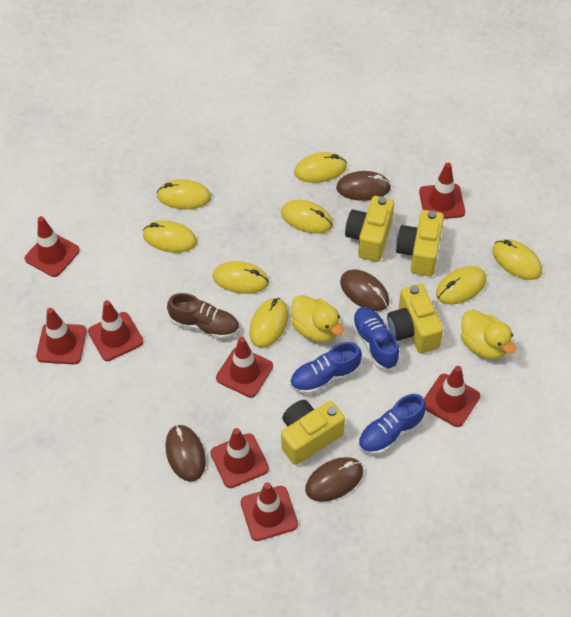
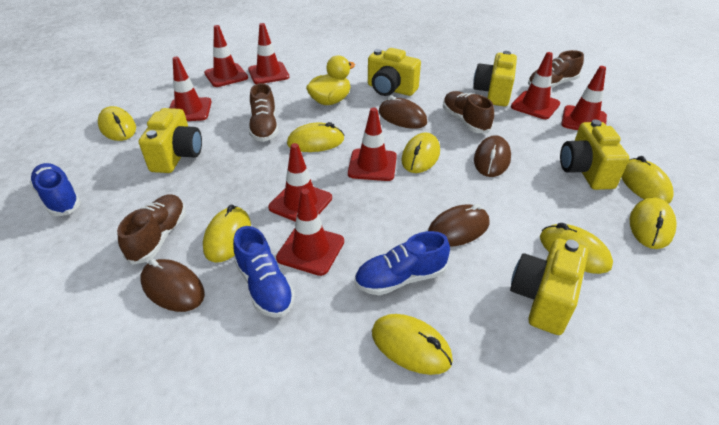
brown shoe: 1 -> 4
yellow camera: 4 -> 5
yellow duck: 2 -> 1

